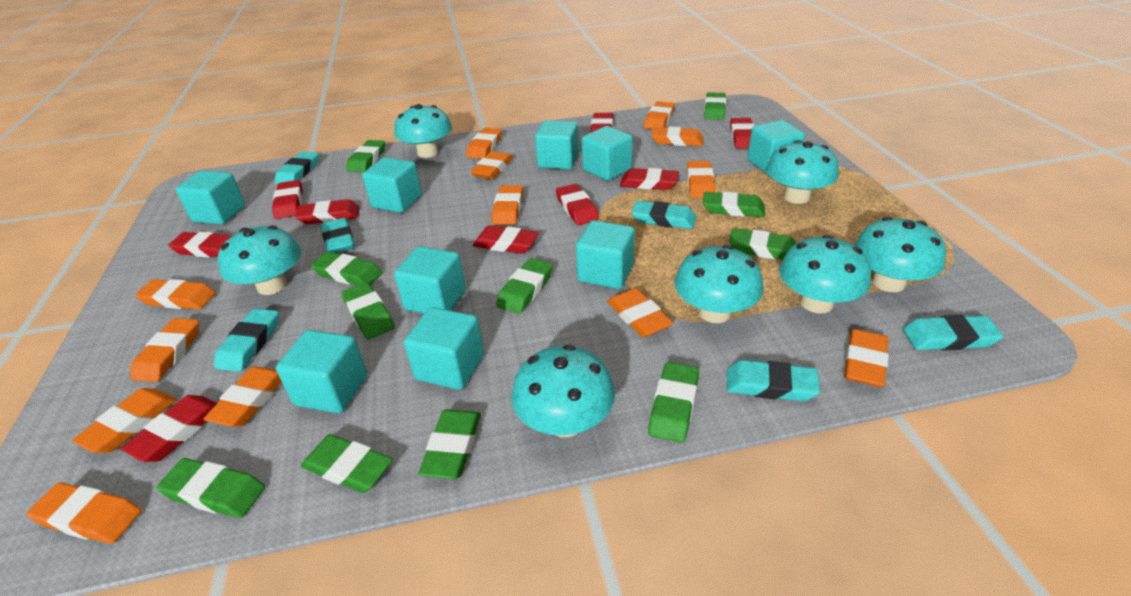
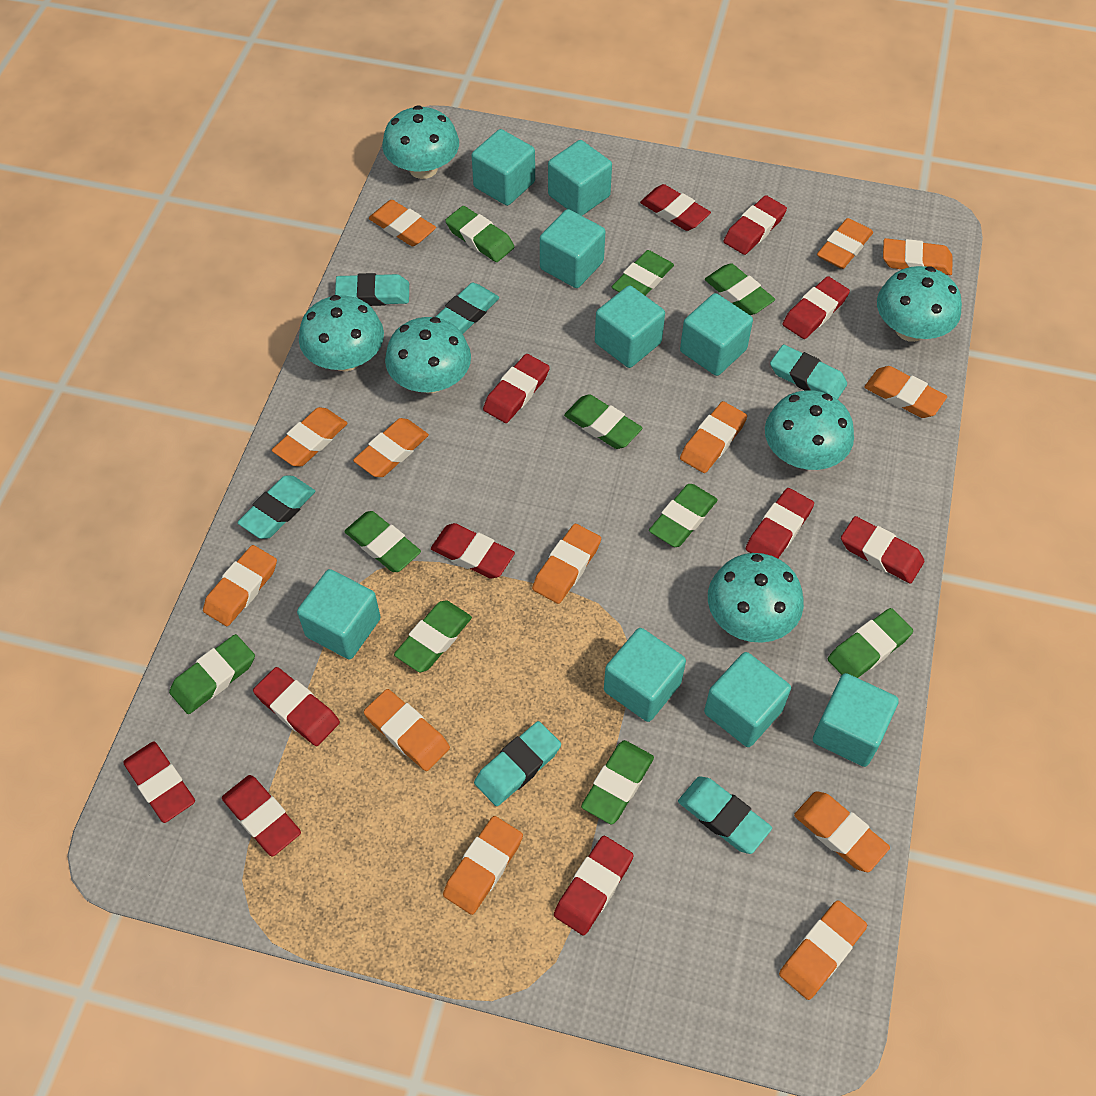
green eraser: 11 -> 10
red eraser: 9 -> 11
turquoise mushroom: 7 -> 6

